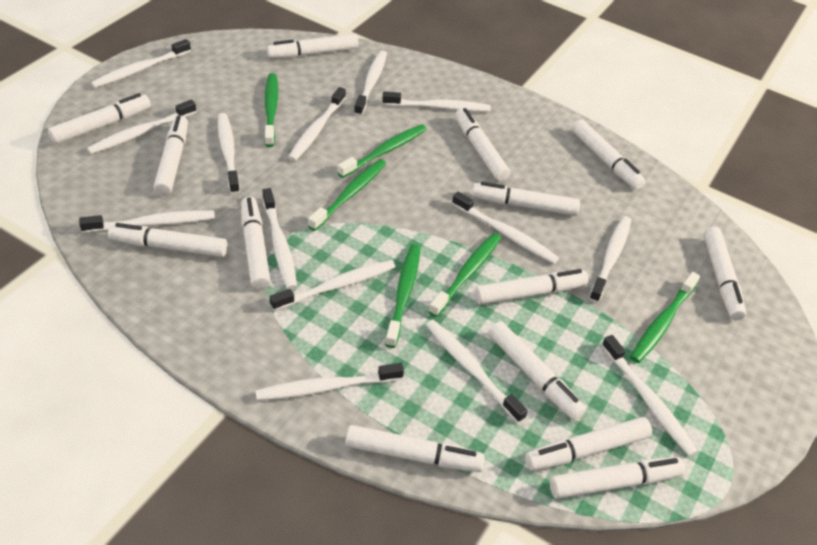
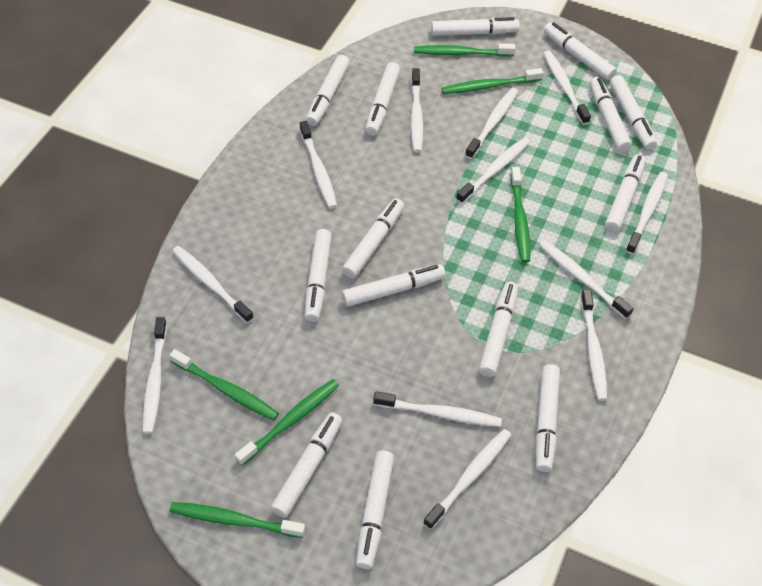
white toothbrush: 14 -> 12

